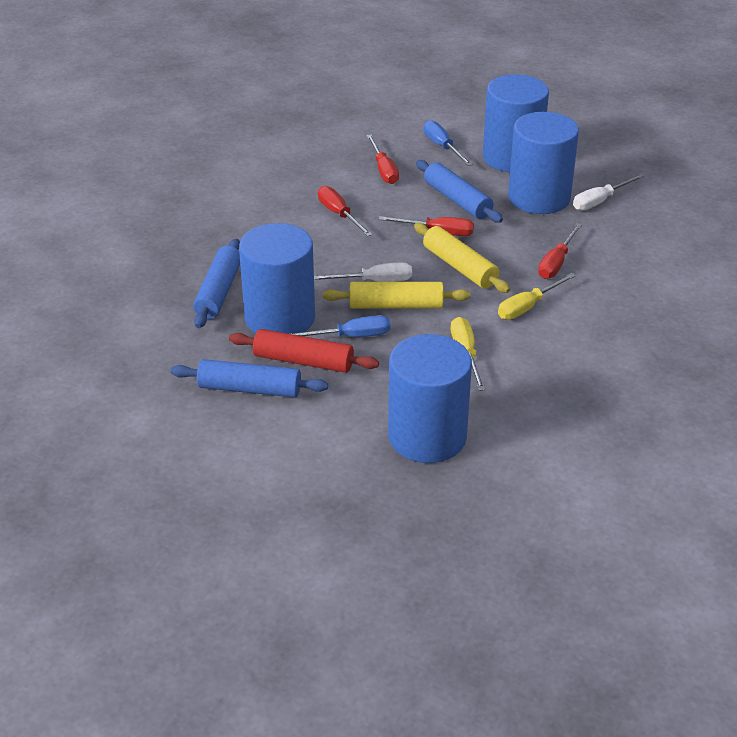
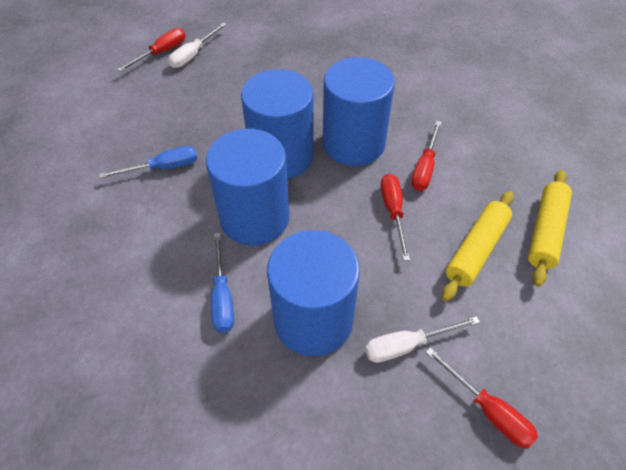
blue rolling pin: 3 -> 0
red rolling pin: 1 -> 0
yellow screwdriver: 2 -> 0

